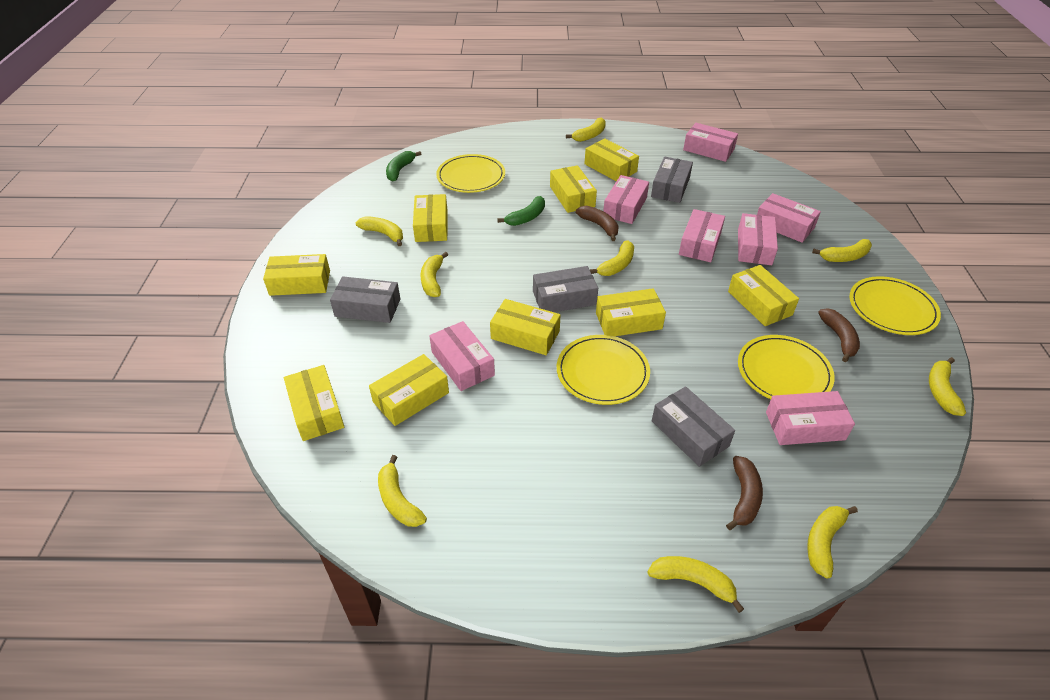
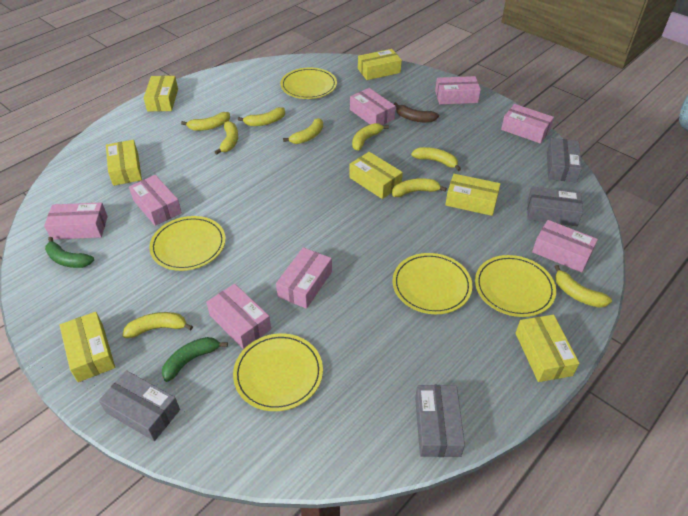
brown banana: 3 -> 1
pink box: 7 -> 8
yellow box: 9 -> 7
yellow plate: 4 -> 5

